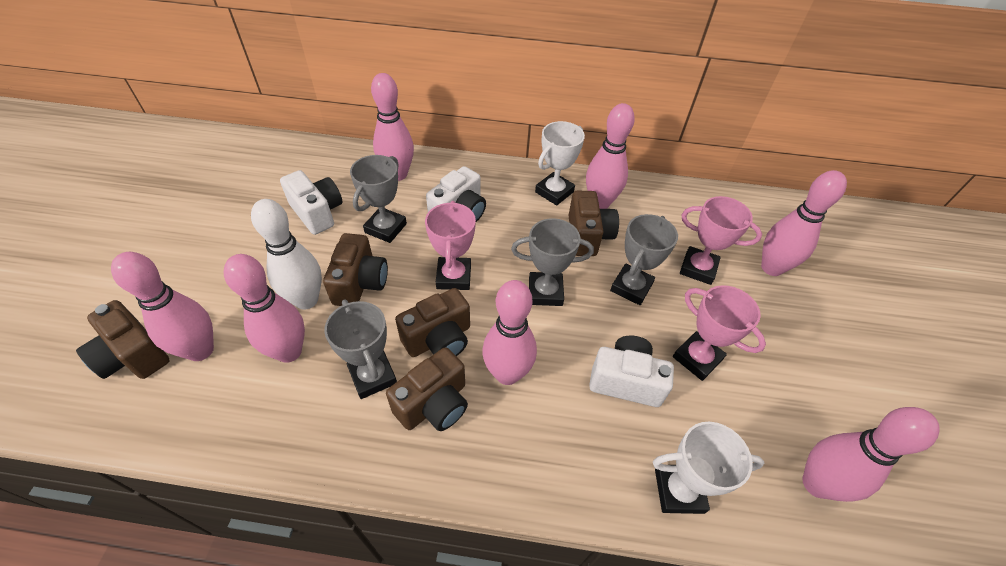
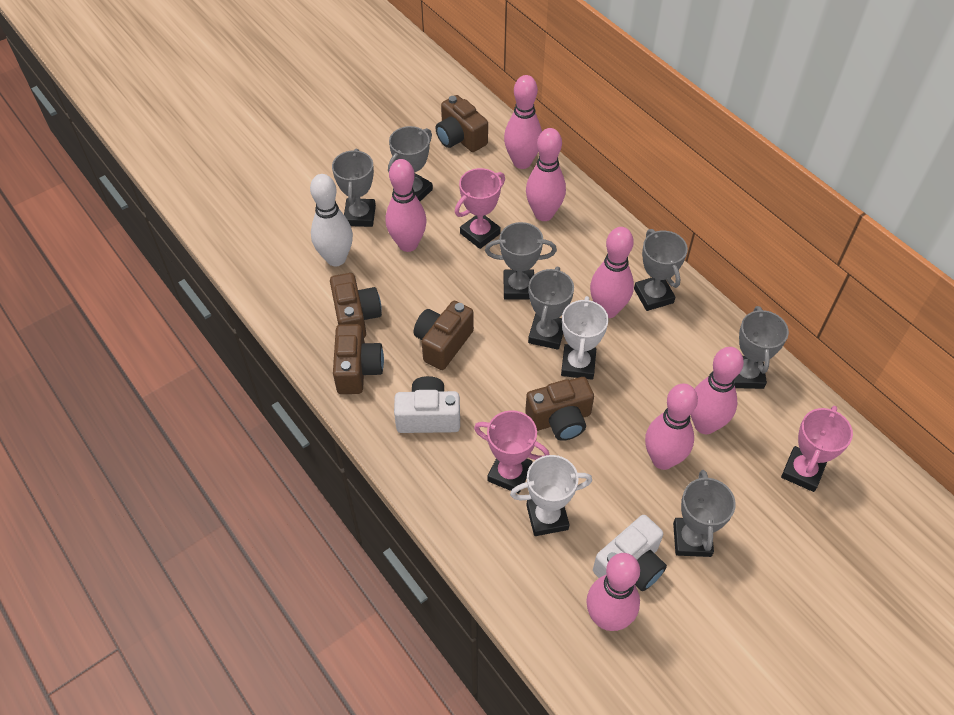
grey trophy: 4 -> 7
white camera: 3 -> 2

